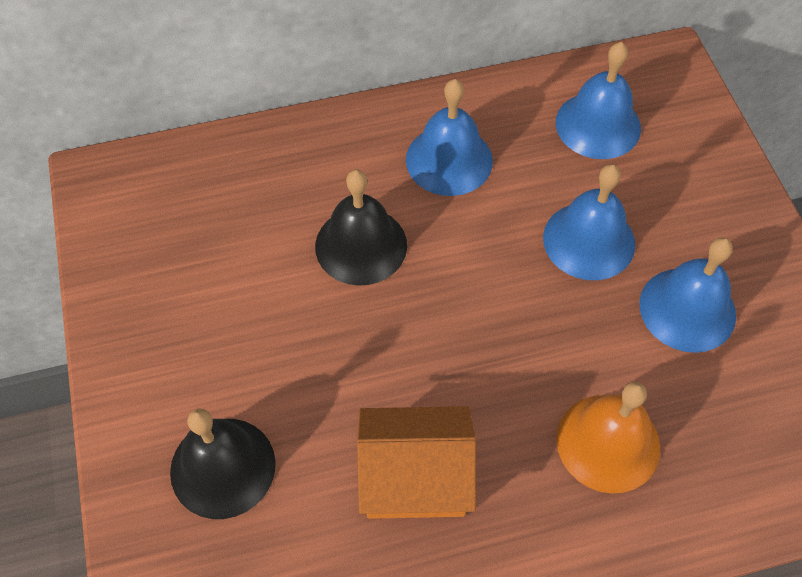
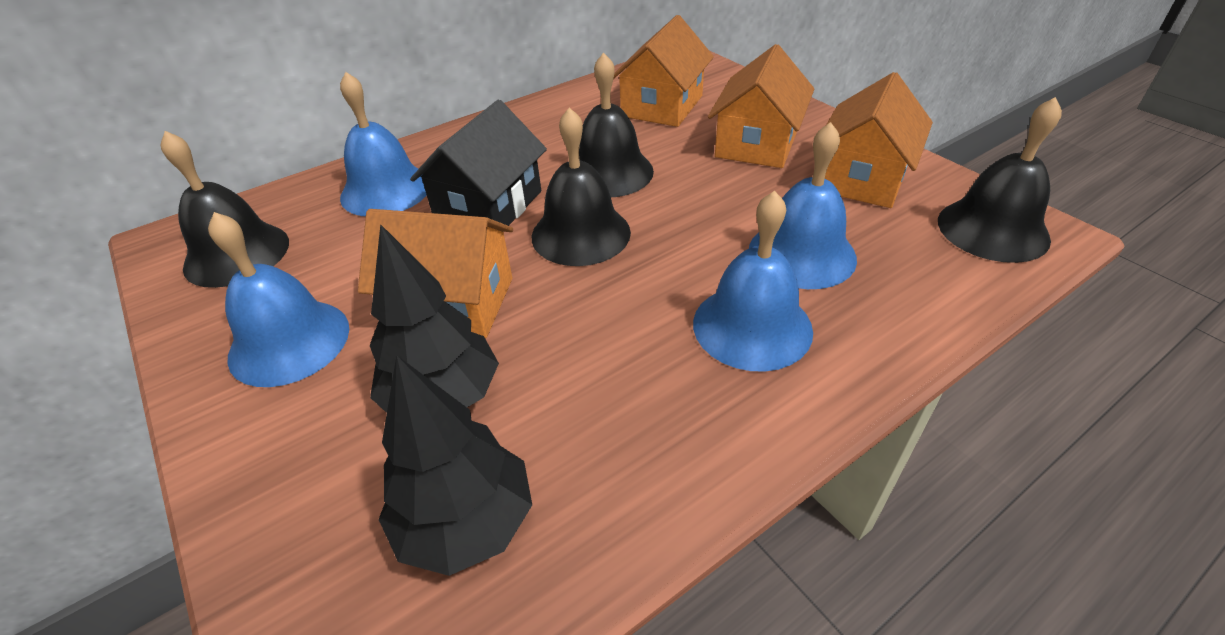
black bell: 2 -> 4
black house: 0 -> 1
black tree: 0 -> 2
orange bell: 1 -> 0
orange house: 1 -> 4

